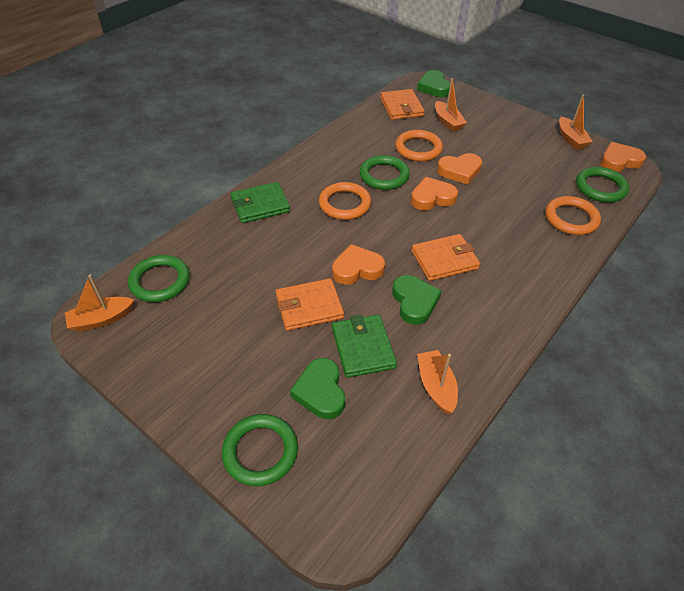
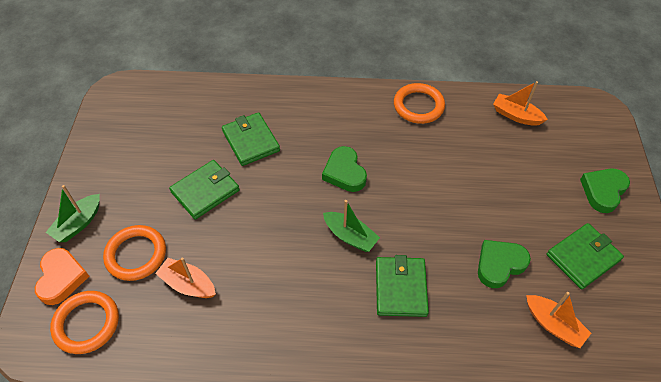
green boat: 0 -> 2
green ring: 4 -> 0
green wallet: 2 -> 4
orange boat: 4 -> 3
orange heart: 4 -> 1
orange wallet: 3 -> 0

